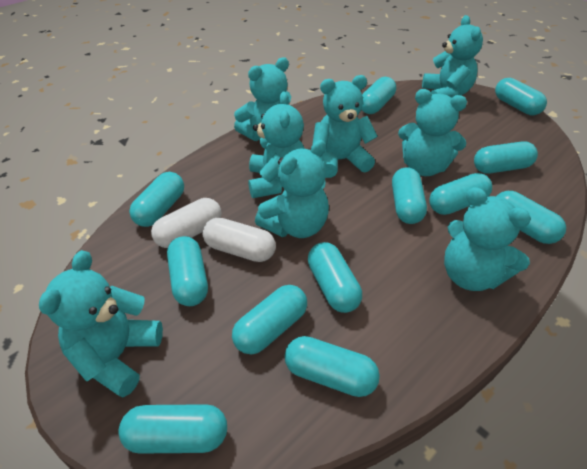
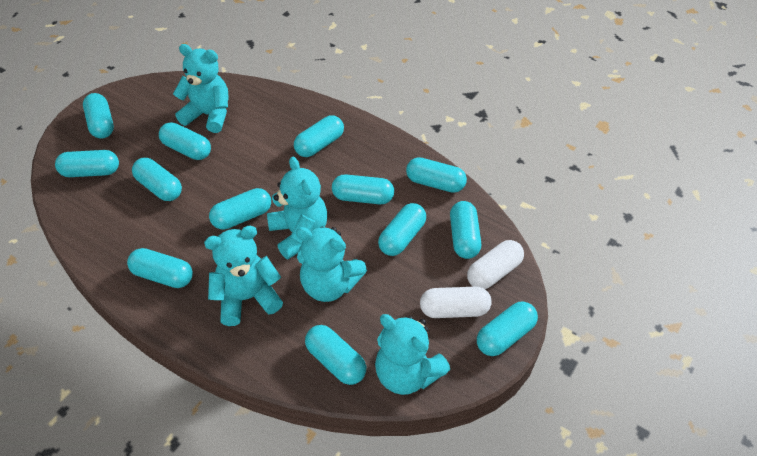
turquoise capsule: 12 -> 13
turquoise teddy bear: 8 -> 5

